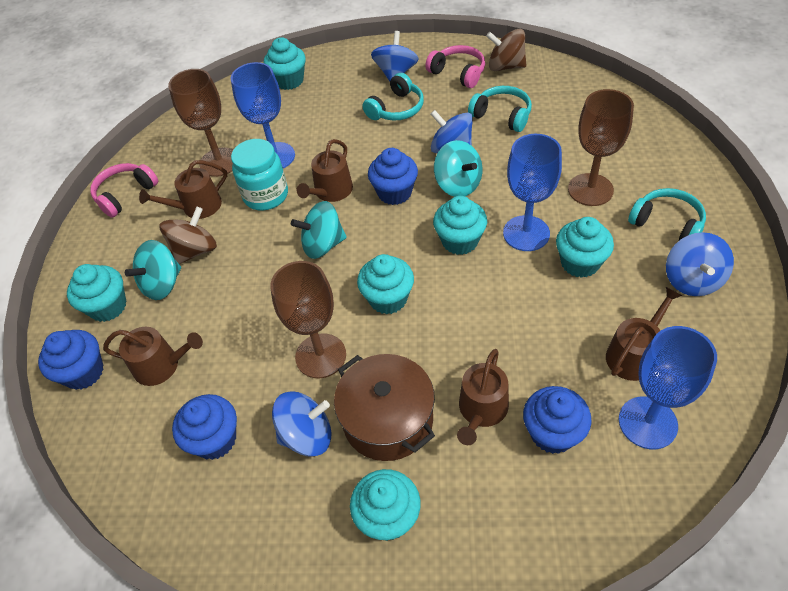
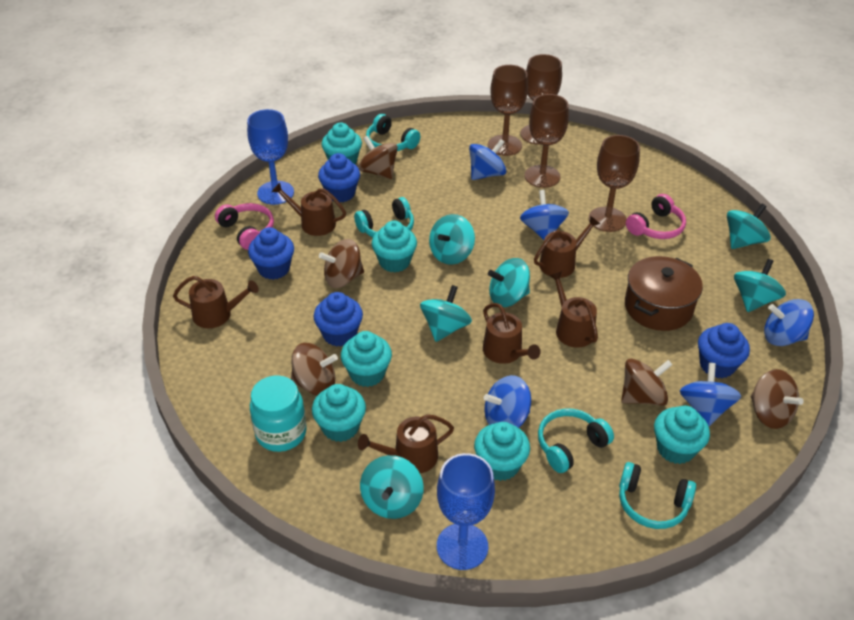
blue goblet: 3 -> 2
blue spinning top: 4 -> 5
brown goblet: 3 -> 4
brown spinning top: 2 -> 5
brown watering can: 5 -> 6
turquoise headphones: 3 -> 4
turquoise spinning top: 3 -> 6

